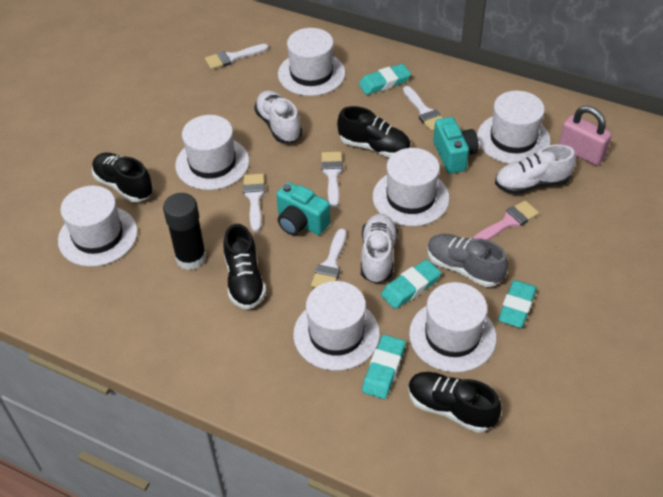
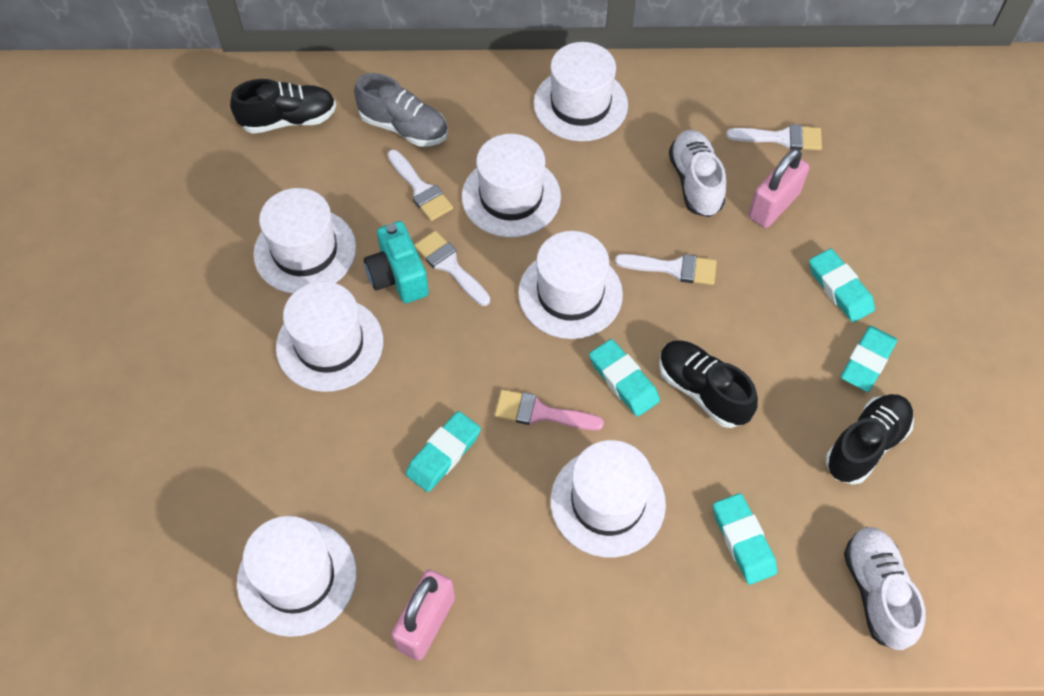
black glue stick: 1 -> 0
black shoe: 4 -> 3
pink padlock: 1 -> 2
turquoise camera: 2 -> 1
turquoise eraser: 4 -> 5
white brush: 5 -> 4
white shoe: 3 -> 2

